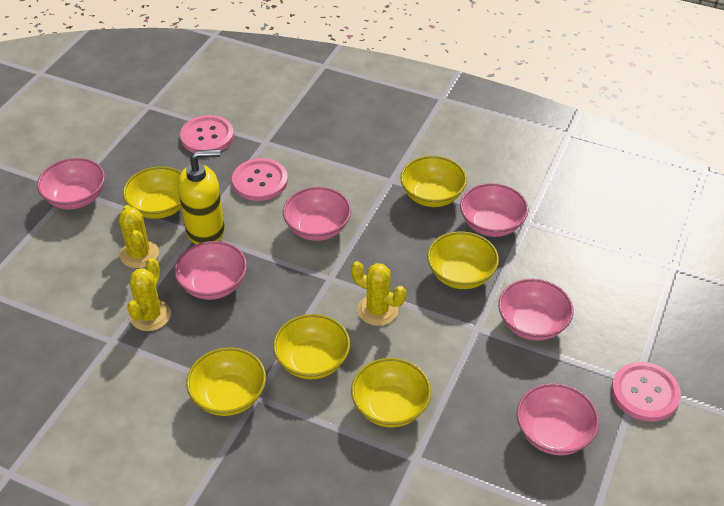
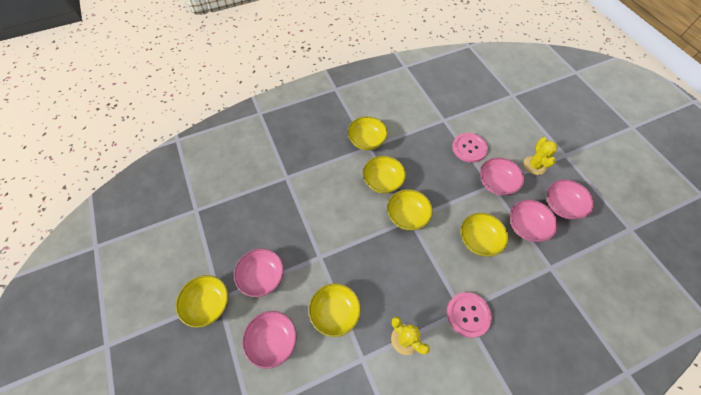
pink bowl: 6 -> 5
pink button: 3 -> 2
yellow cactus: 3 -> 2
yellow soap dispenser: 1 -> 0

